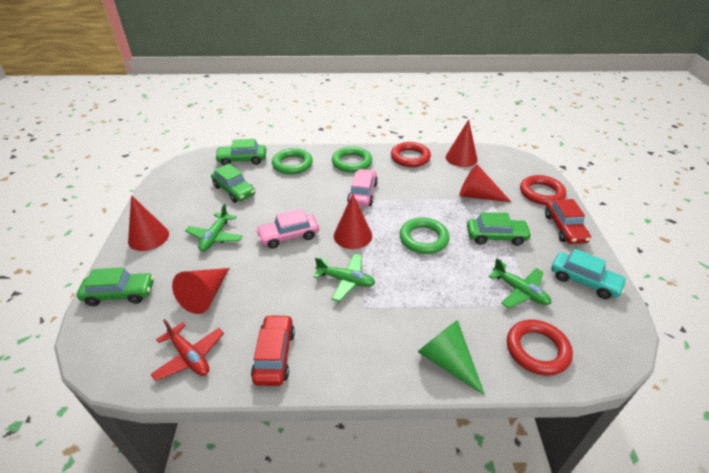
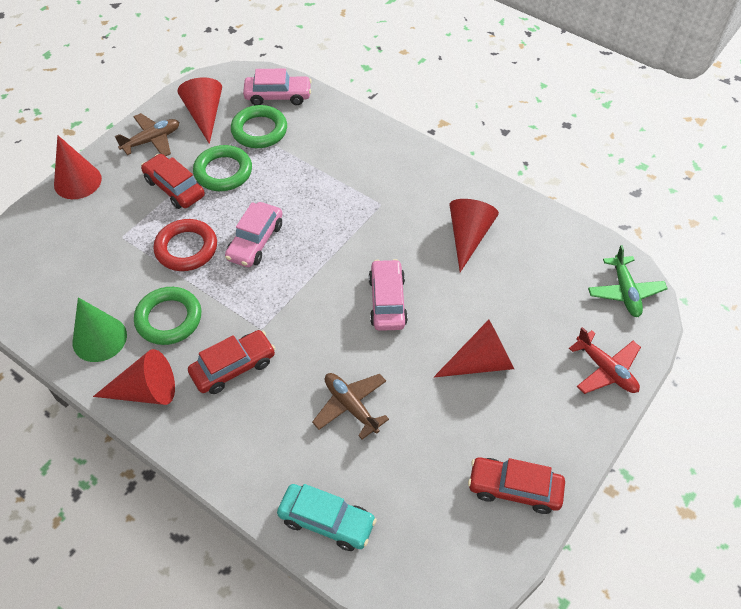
brown plane: 0 -> 2
green car: 4 -> 0
green plane: 3 -> 1
pink car: 2 -> 3
red car: 2 -> 3
red ring: 3 -> 1

